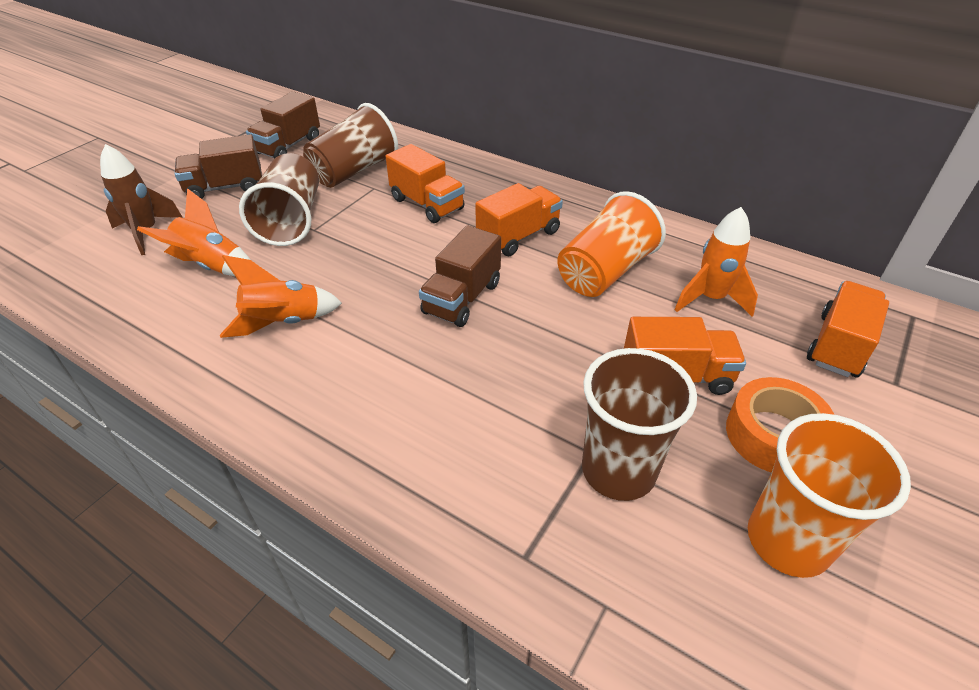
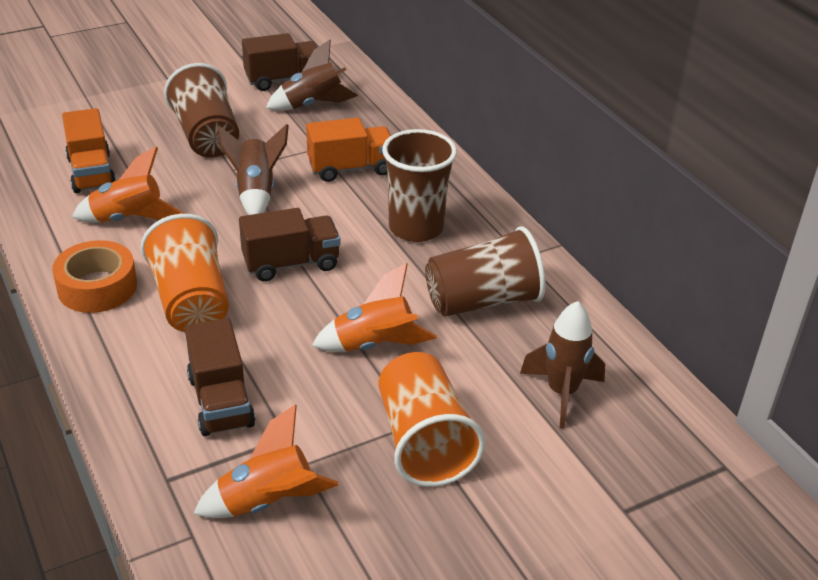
brown rocket: 1 -> 3
orange truck: 4 -> 2

